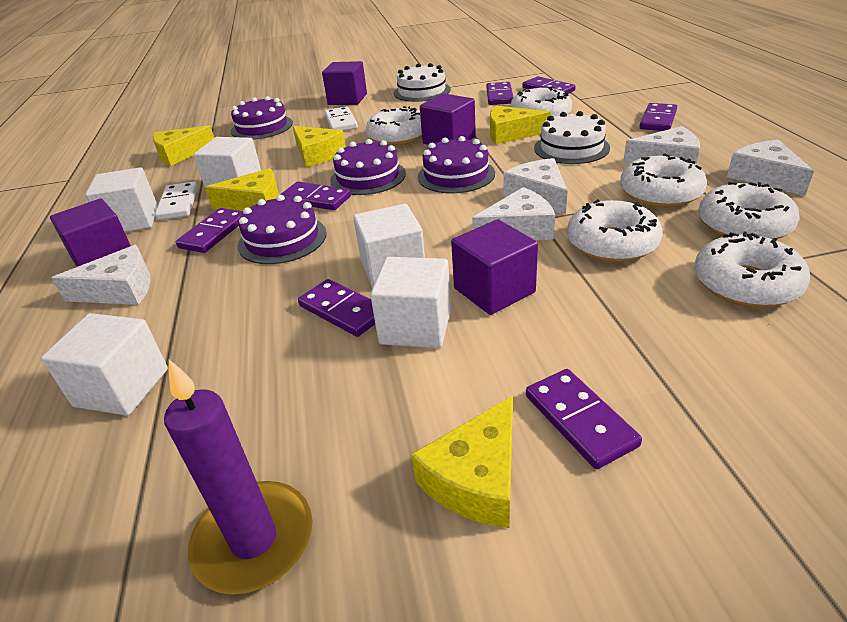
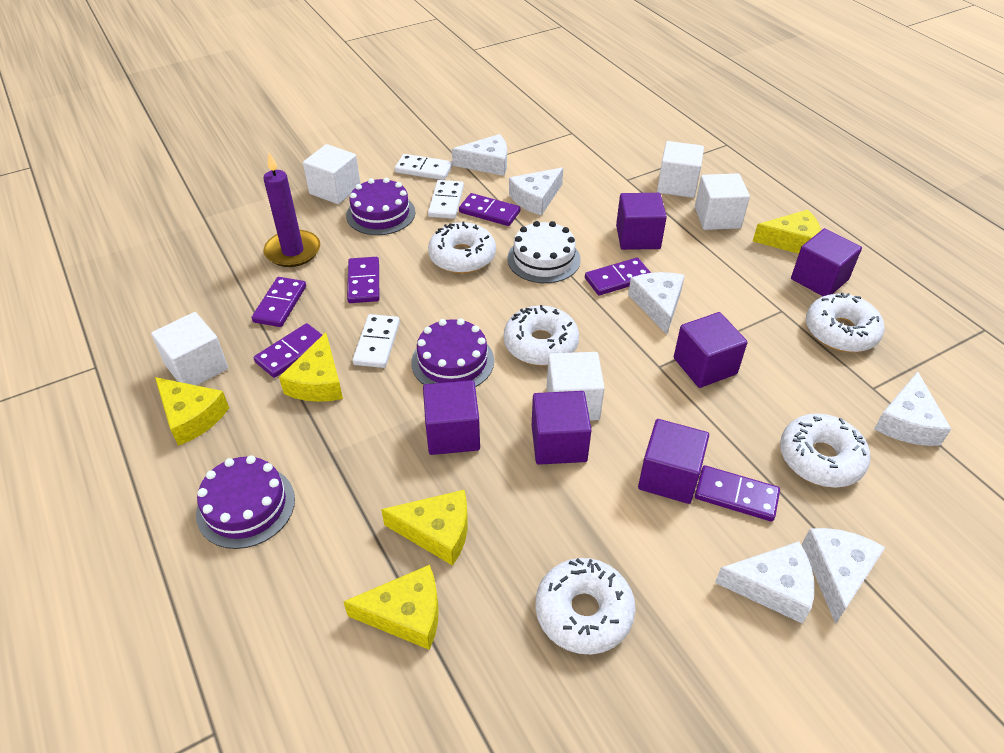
purple cake: 4 -> 3
purple cube: 4 -> 6
purple domino: 7 -> 6
white cake: 2 -> 1
white cheese: 5 -> 6
white domino: 2 -> 3
white donut: 6 -> 5

